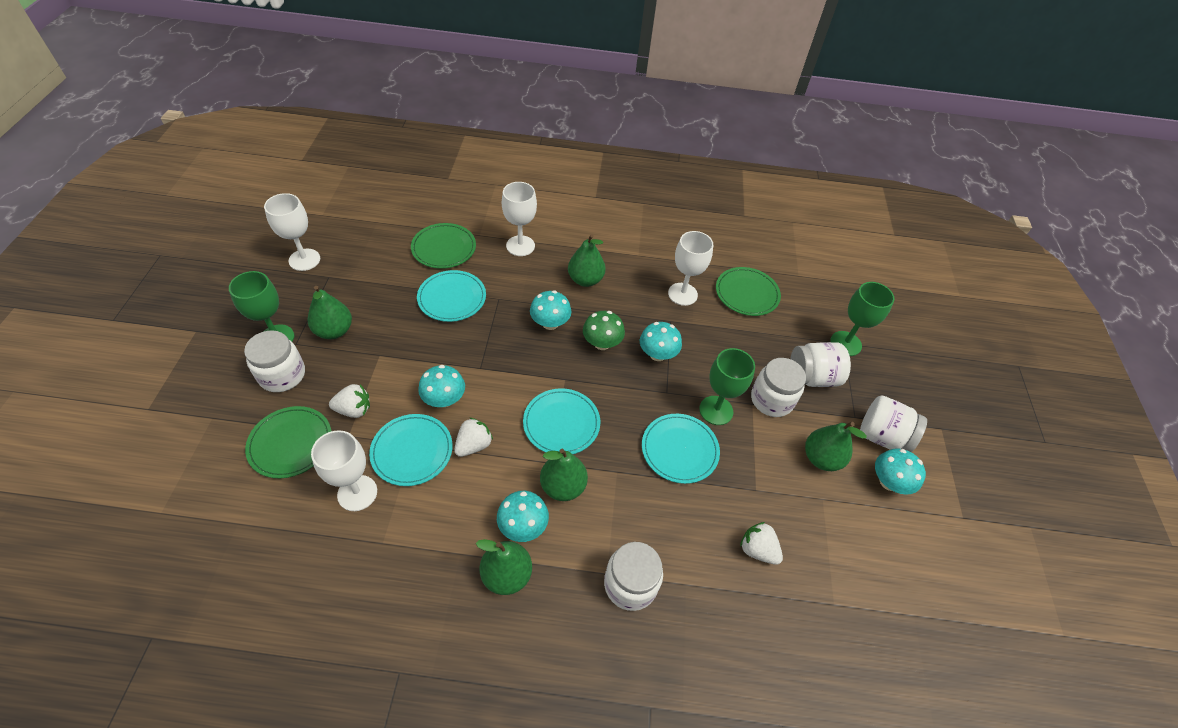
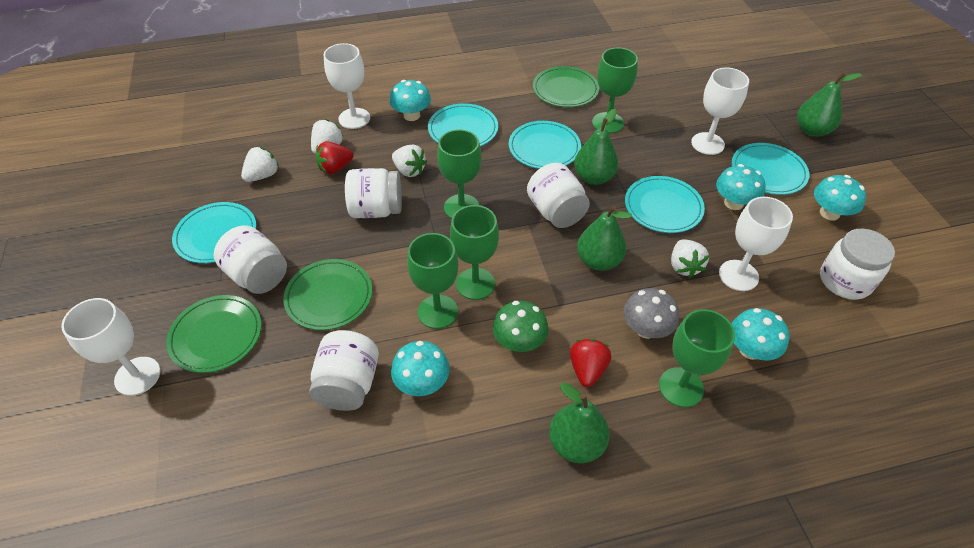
green goblet: 3 -> 5
green pear: 5 -> 4
grey mushroom: 0 -> 1
red strawberry: 0 -> 2
turquoise plate: 4 -> 5
white strawberry: 3 -> 4

